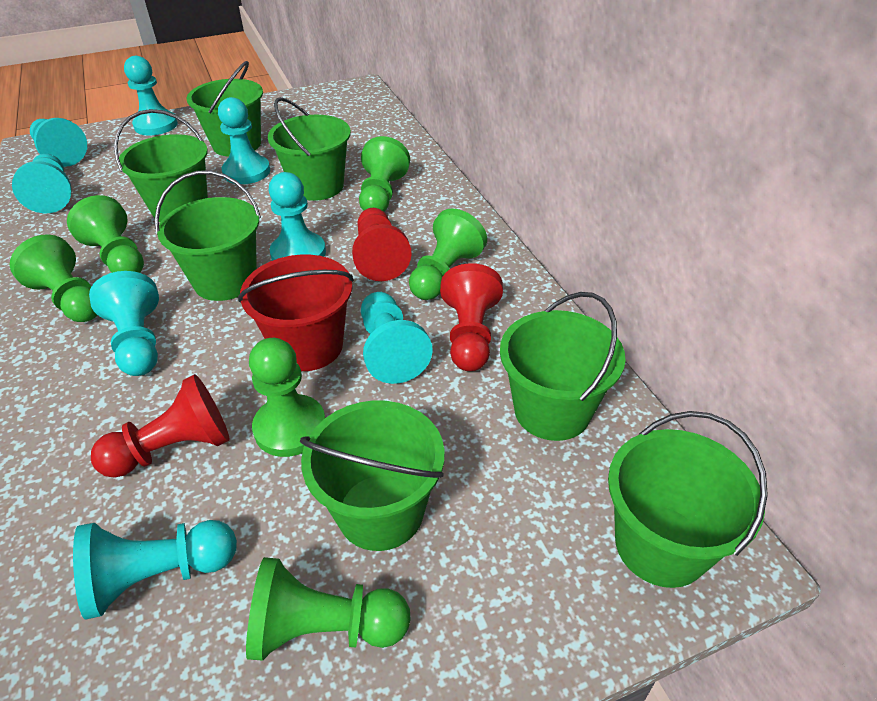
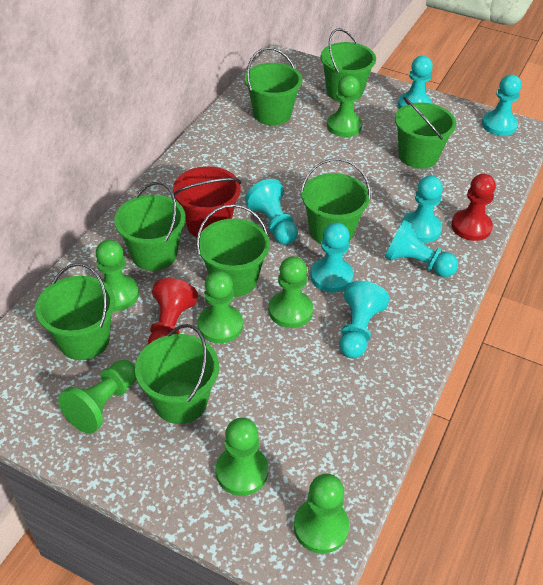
green bucket: 7 -> 8
green pawn: 6 -> 7
red pawn: 3 -> 2
turquoise pawn: 8 -> 7

